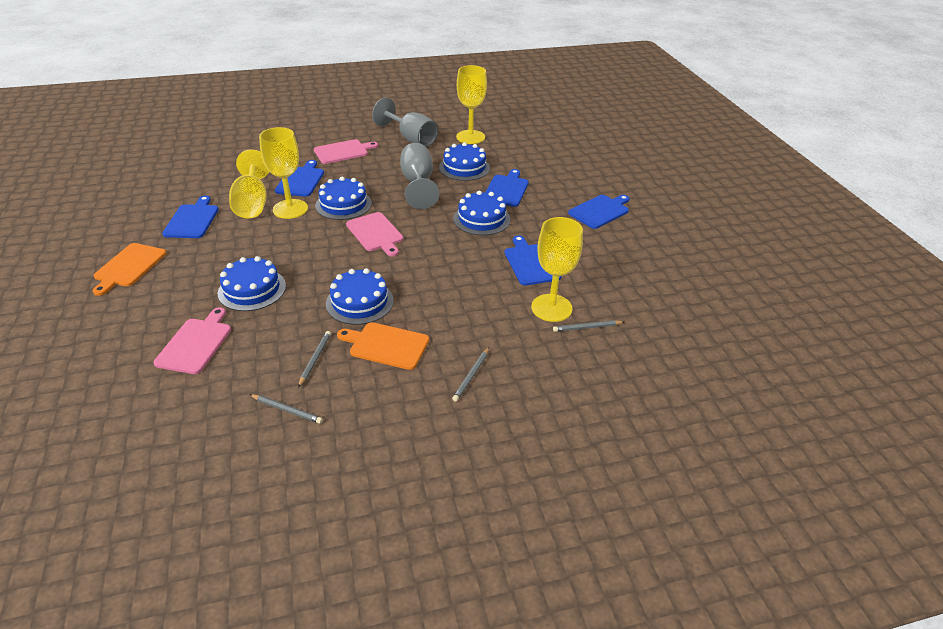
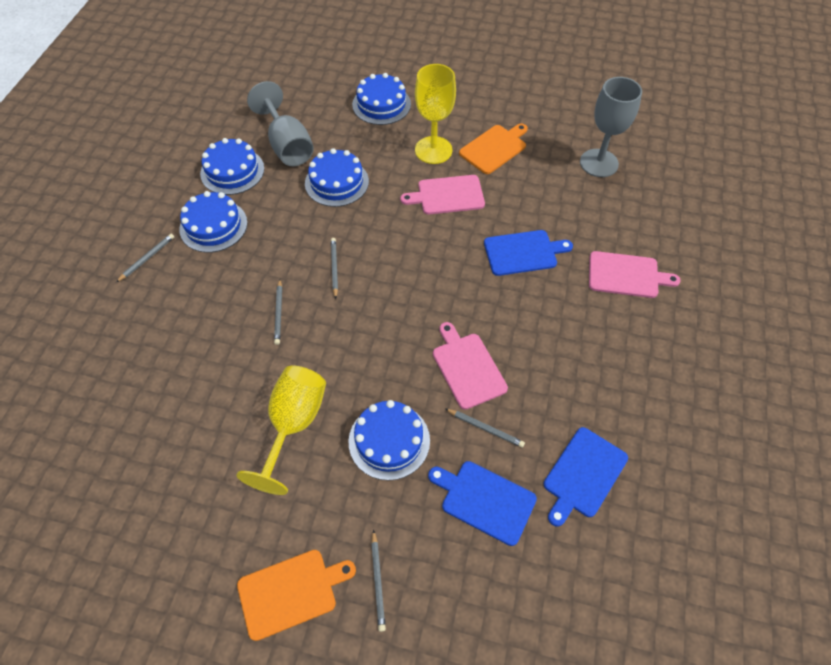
blue cutting board: 5 -> 3
grey pencil: 4 -> 5
yellow goblet: 4 -> 2

